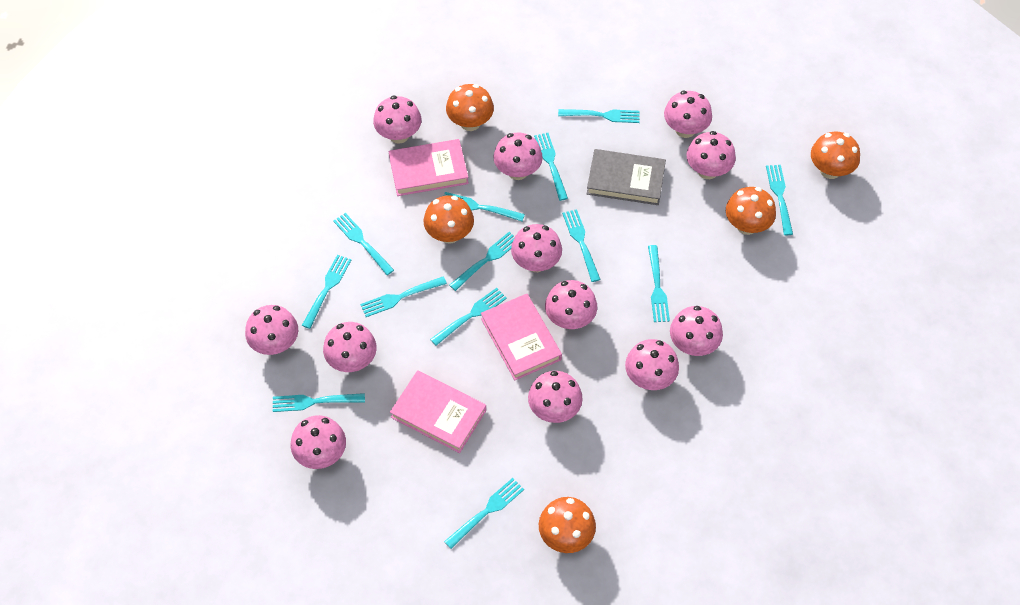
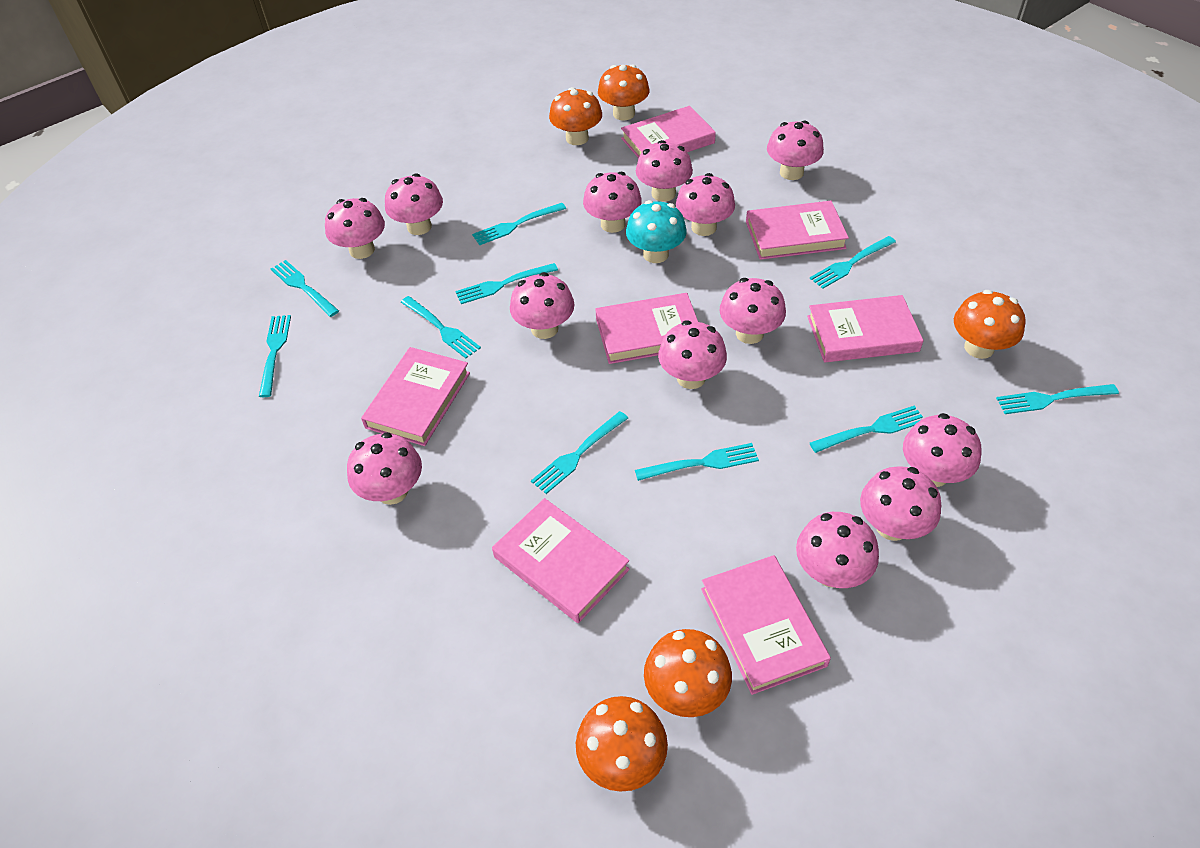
grey book: 1 -> 0
pink book: 3 -> 7
pink mushroom: 12 -> 13
turquoise fork: 13 -> 10
turquoise mushroom: 0 -> 1

